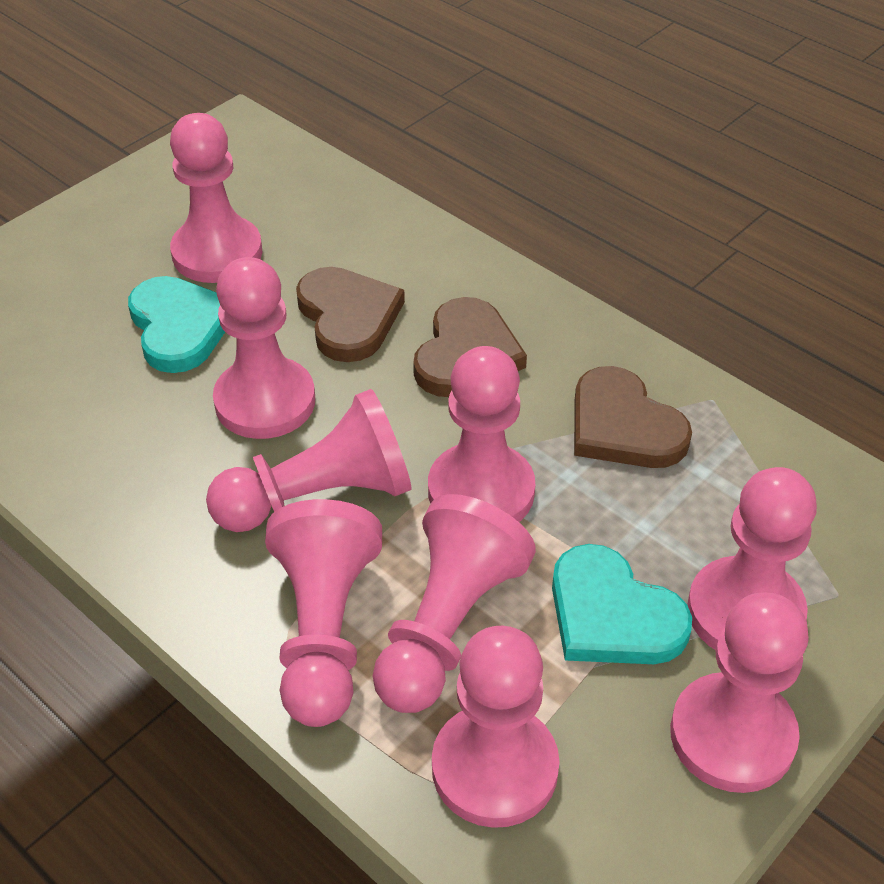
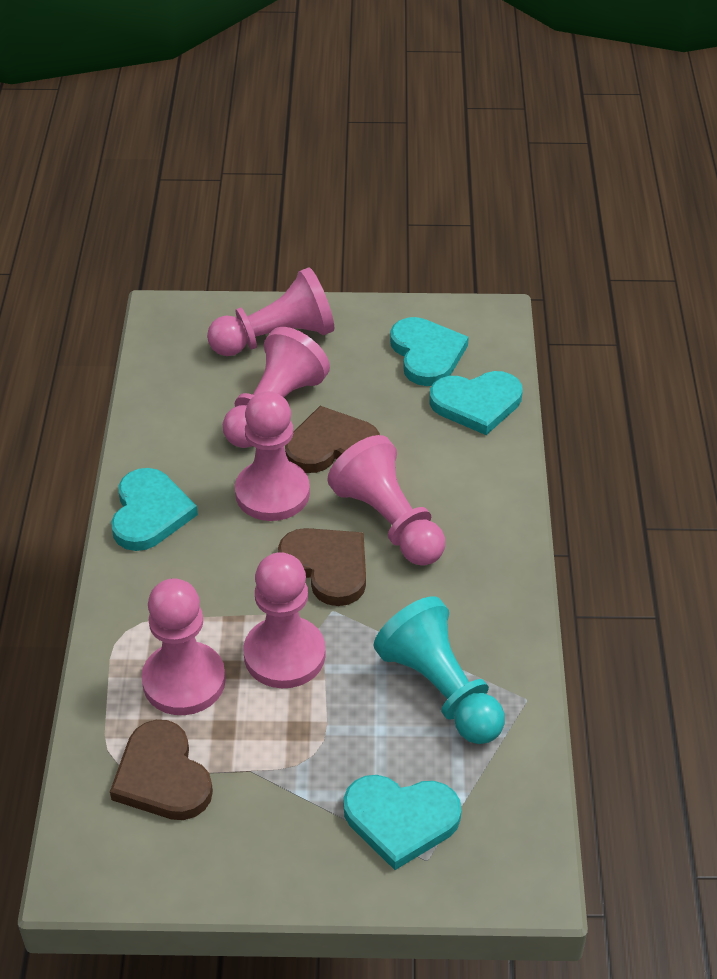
pink pawn: 9 -> 6
turquoise heart: 2 -> 4
turquoise pawn: 0 -> 1

